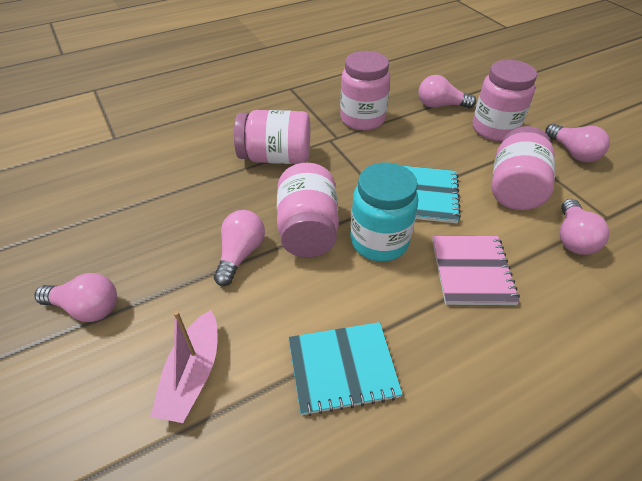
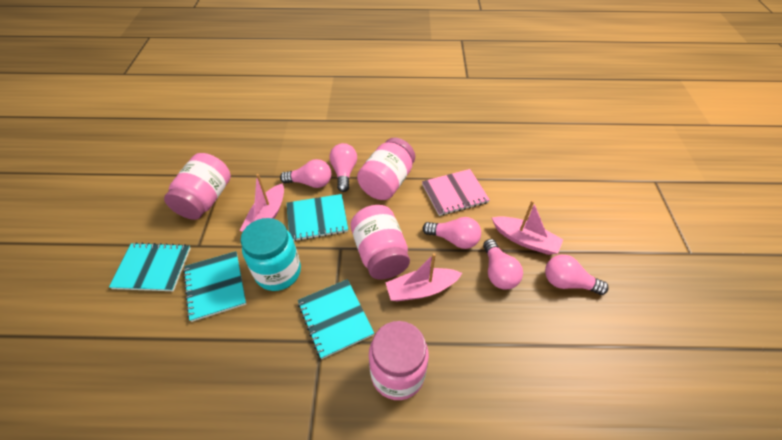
pink boat: 1 -> 3
pink jar: 5 -> 4
turquoise notebook: 2 -> 4

